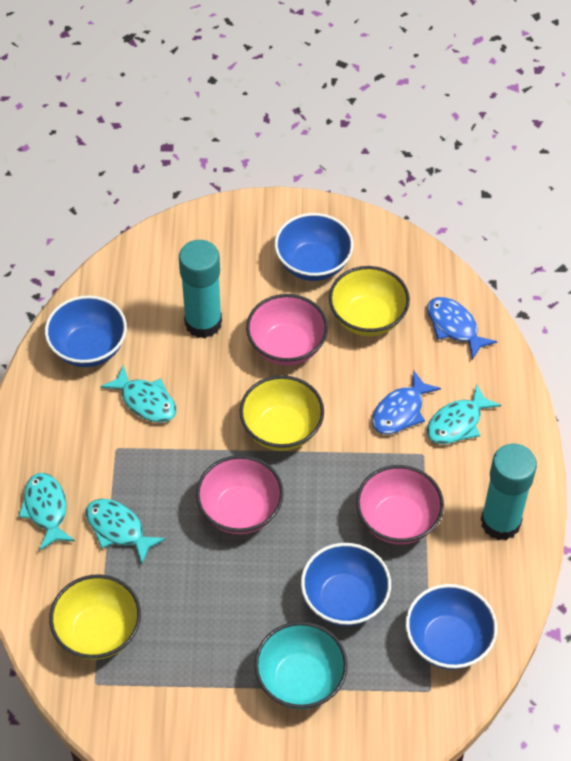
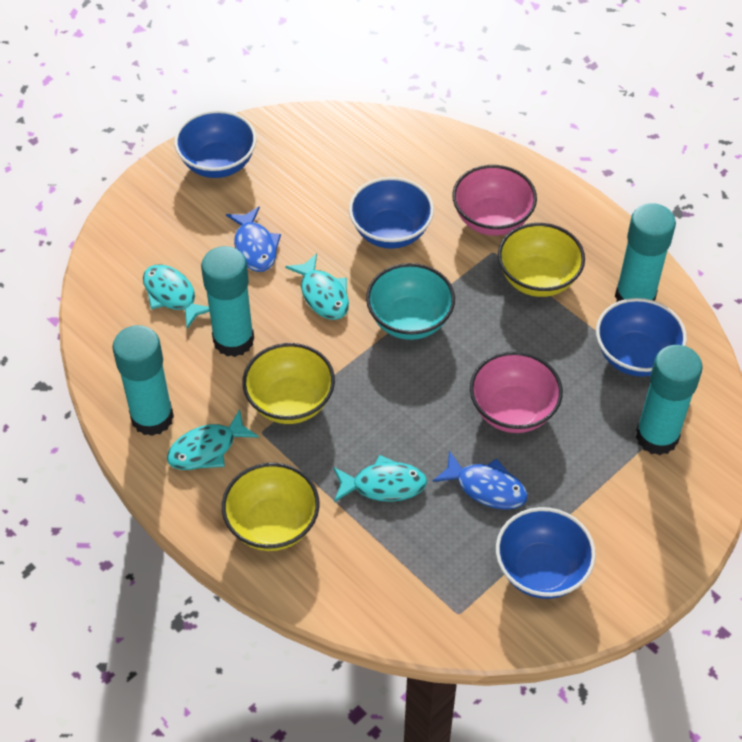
pink bowl: 3 -> 2
turquoise glue stick: 2 -> 4

